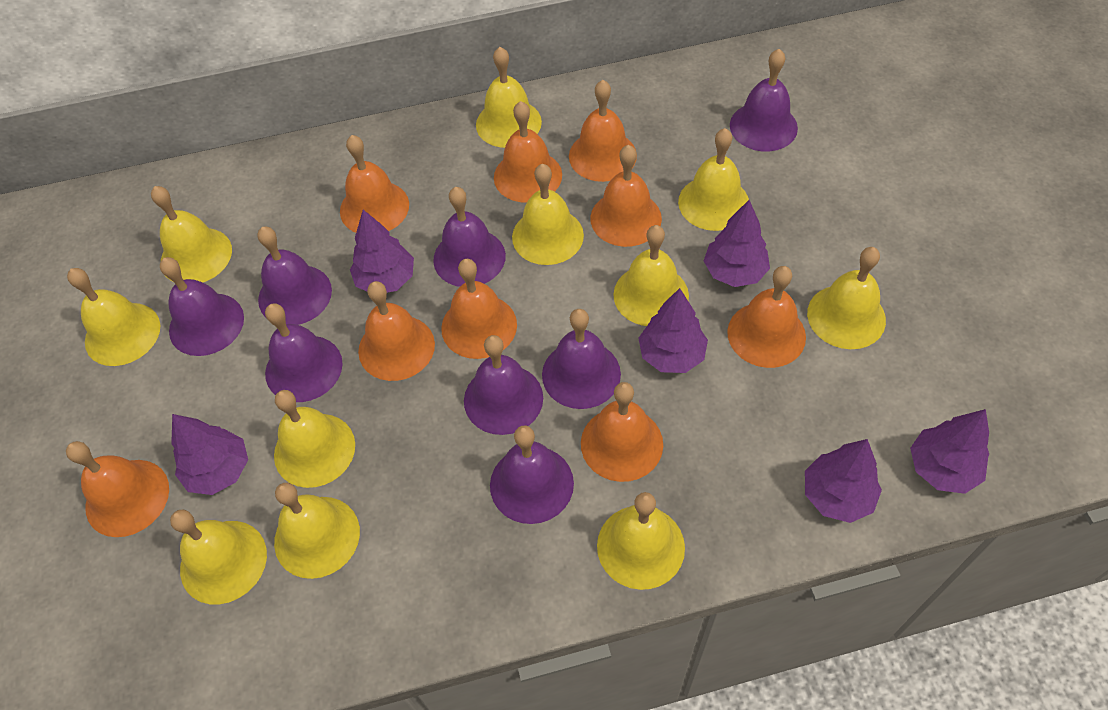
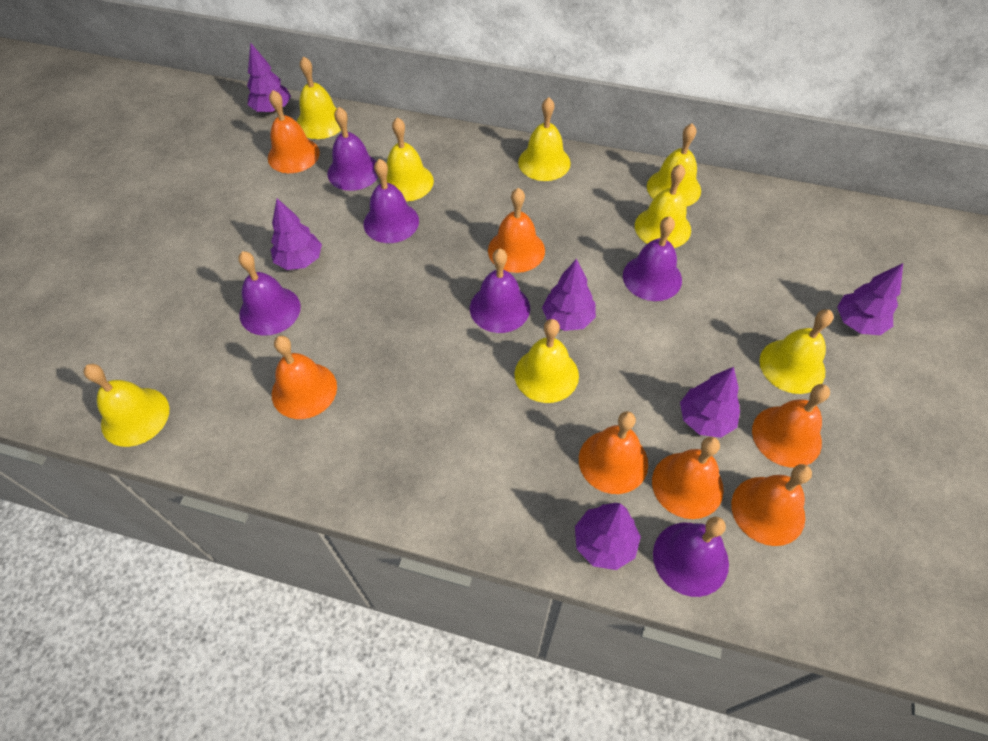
orange bell: 9 -> 7
purple bell: 8 -> 6
yellow bell: 11 -> 8

